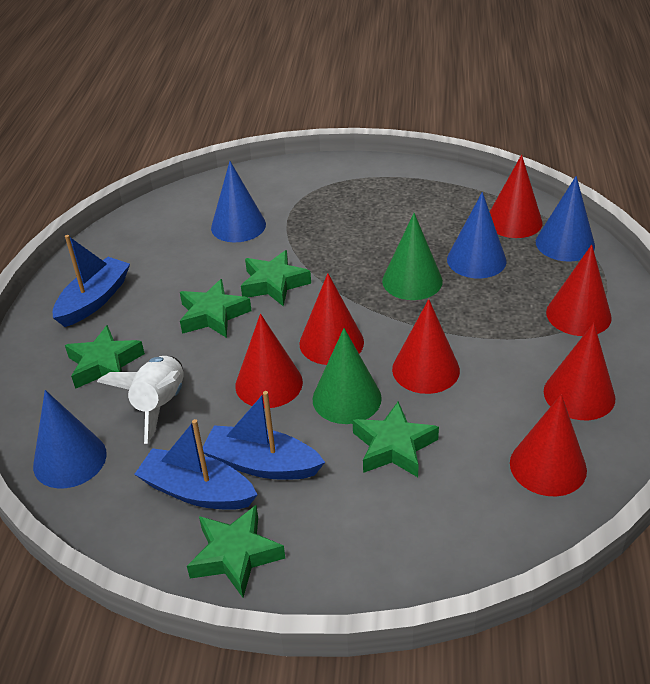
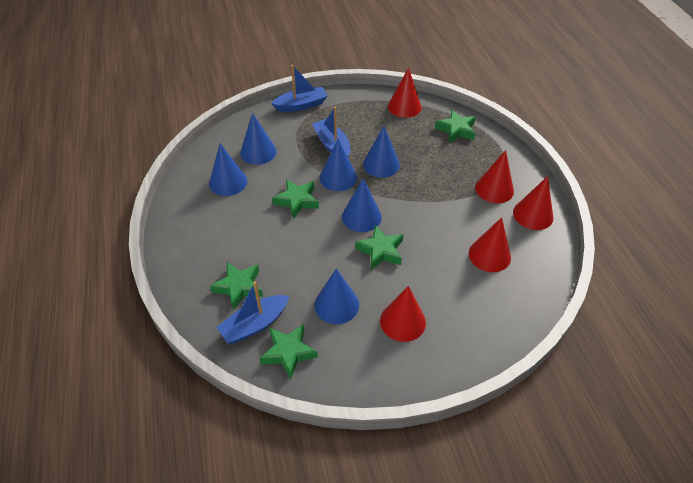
blue cone: 4 -> 6
green cone: 2 -> 0
red cone: 7 -> 5
white rocket: 1 -> 0

